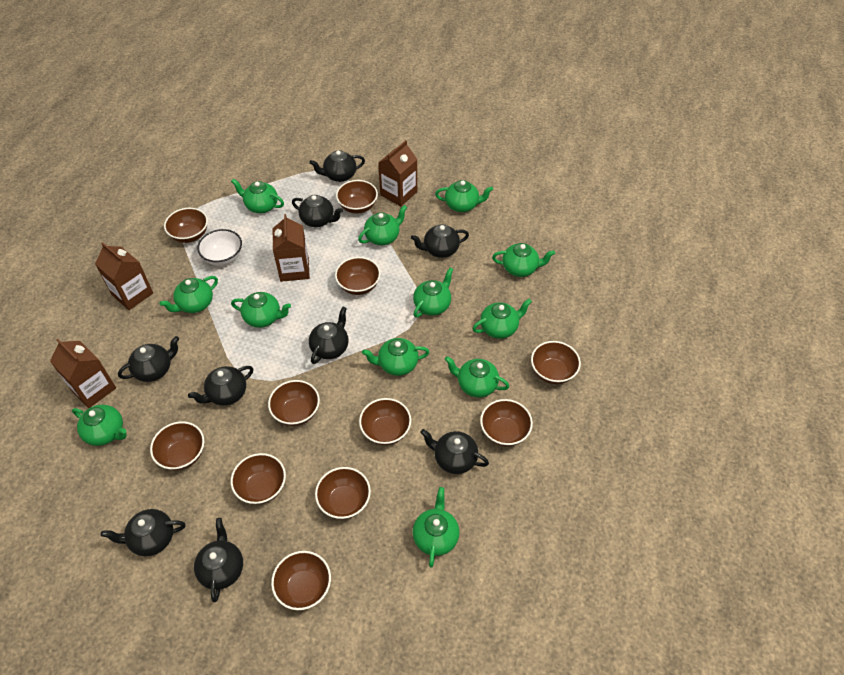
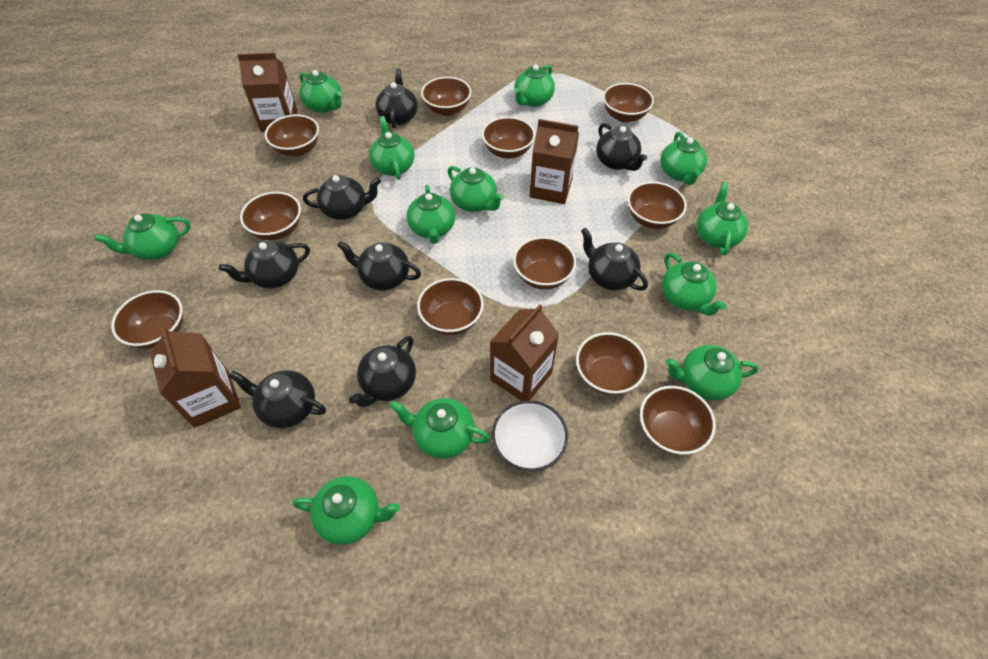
black teapot: 9 -> 8

